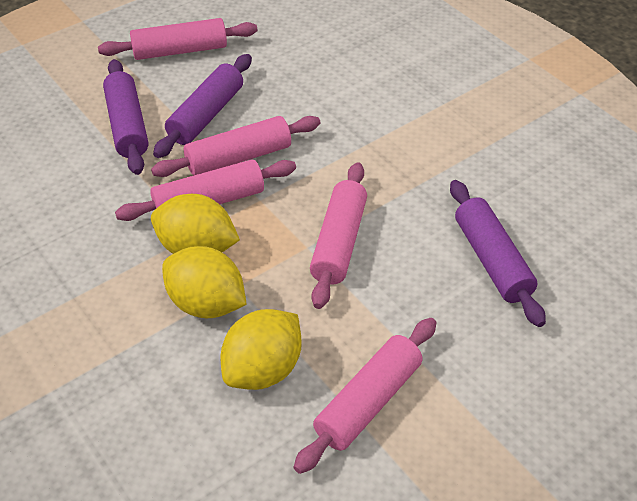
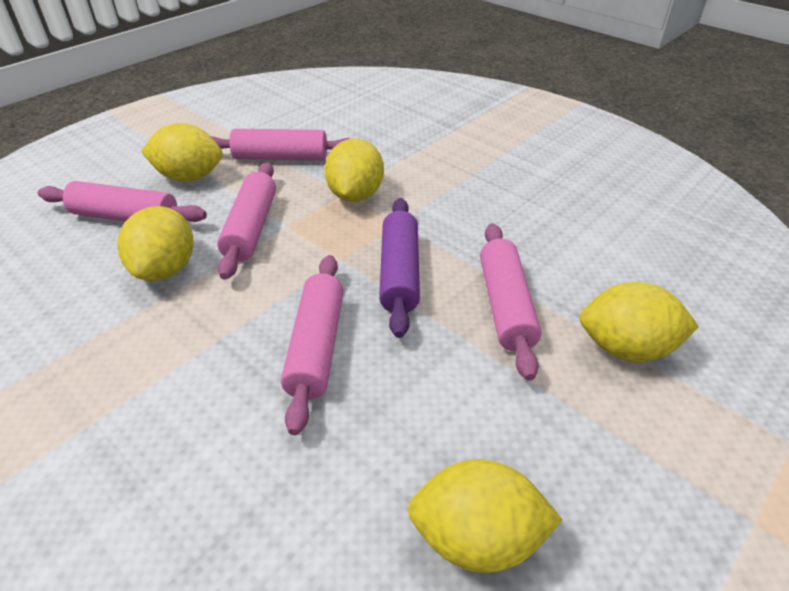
purple rolling pin: 3 -> 1
yellow lemon: 3 -> 5

